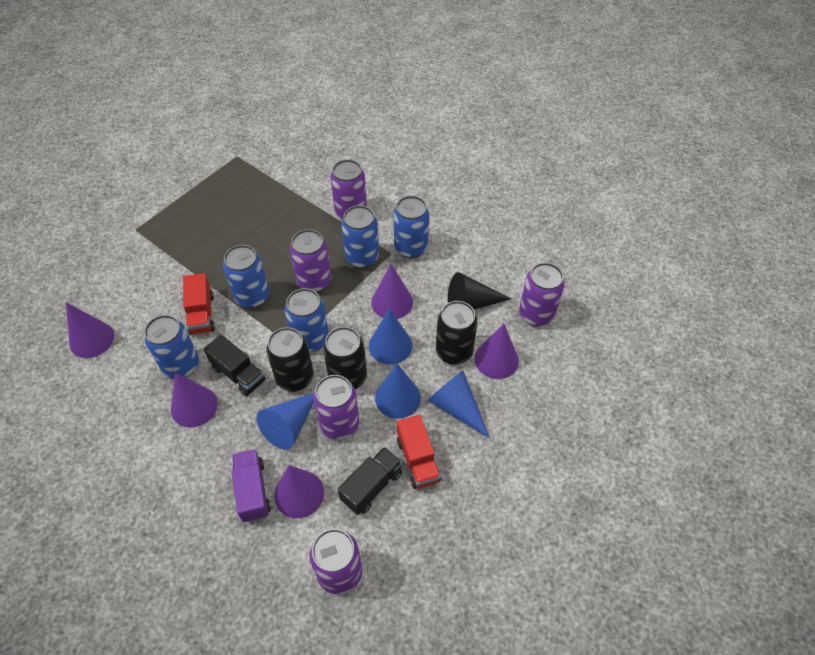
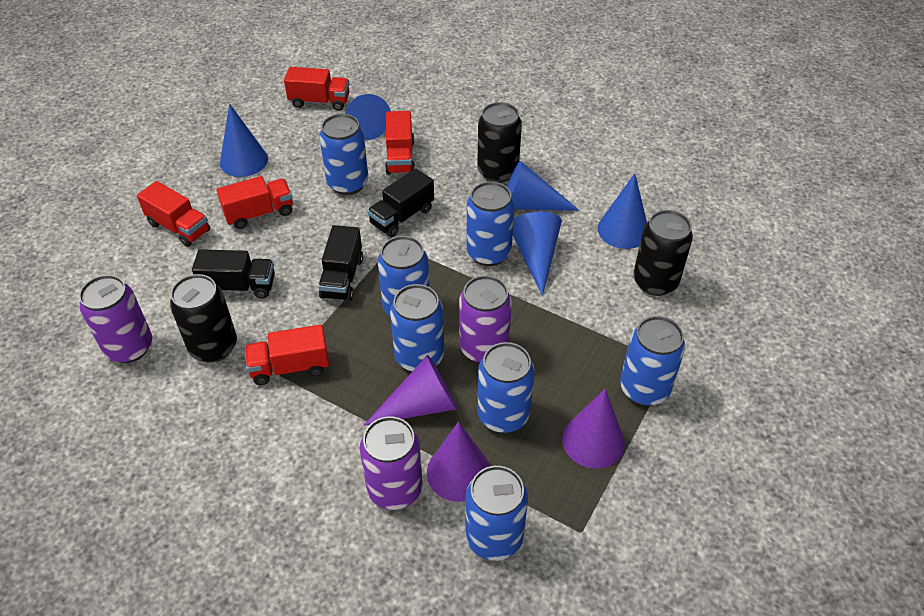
black cone: 1 -> 0
black truck: 2 -> 3
blue can: 5 -> 7
blue cone: 4 -> 5
purple can: 5 -> 3
purple cone: 5 -> 3
purple truck: 1 -> 0
red truck: 2 -> 5

